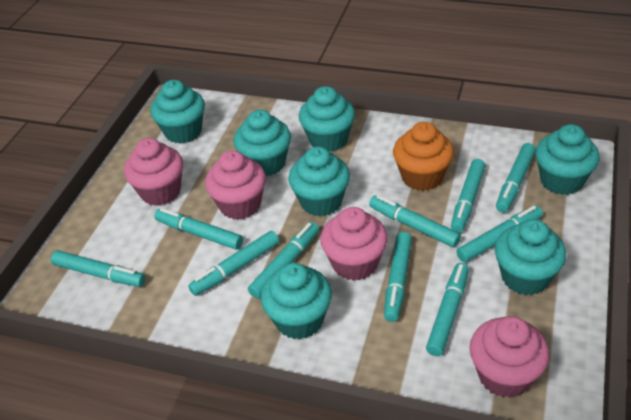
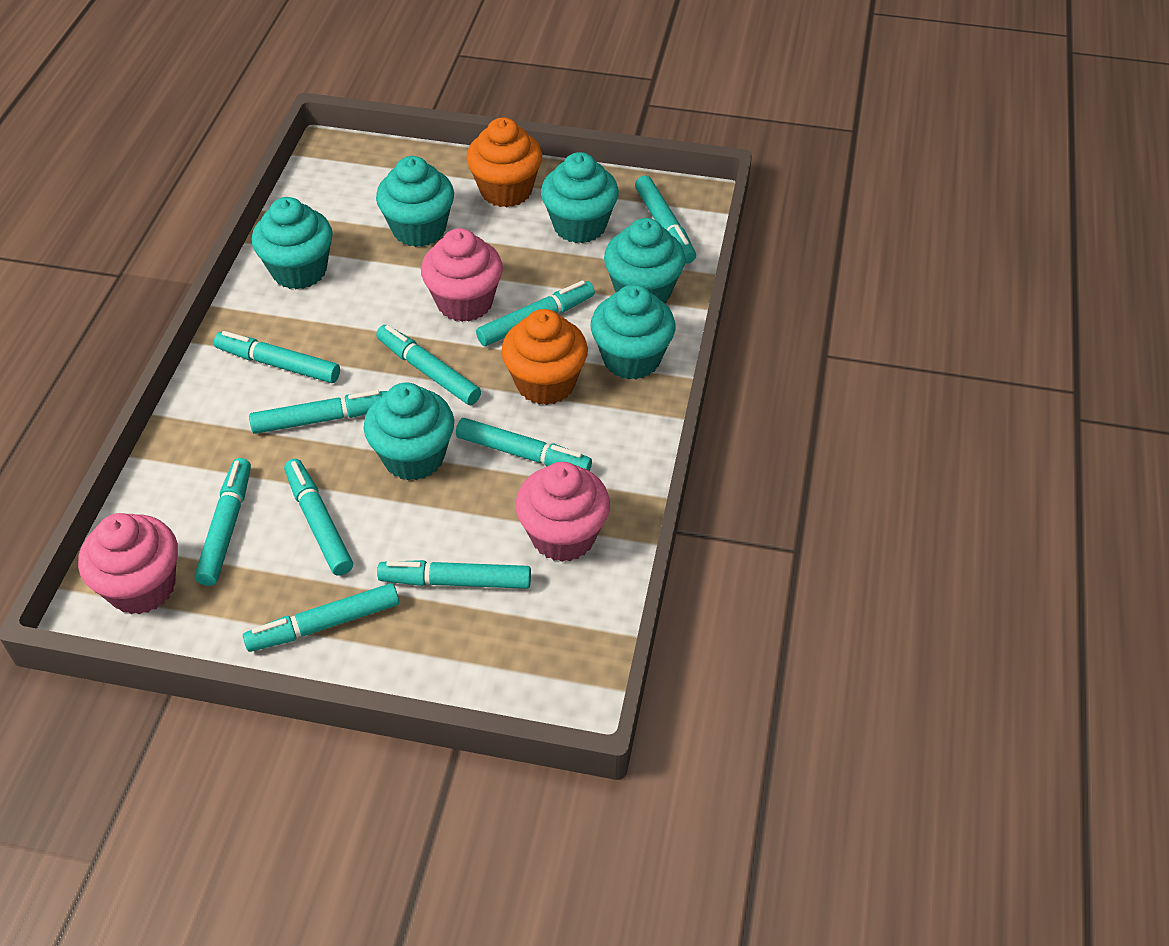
orange cupcake: 1 -> 2
pink cupcake: 4 -> 3
turquoise cupcake: 7 -> 6

